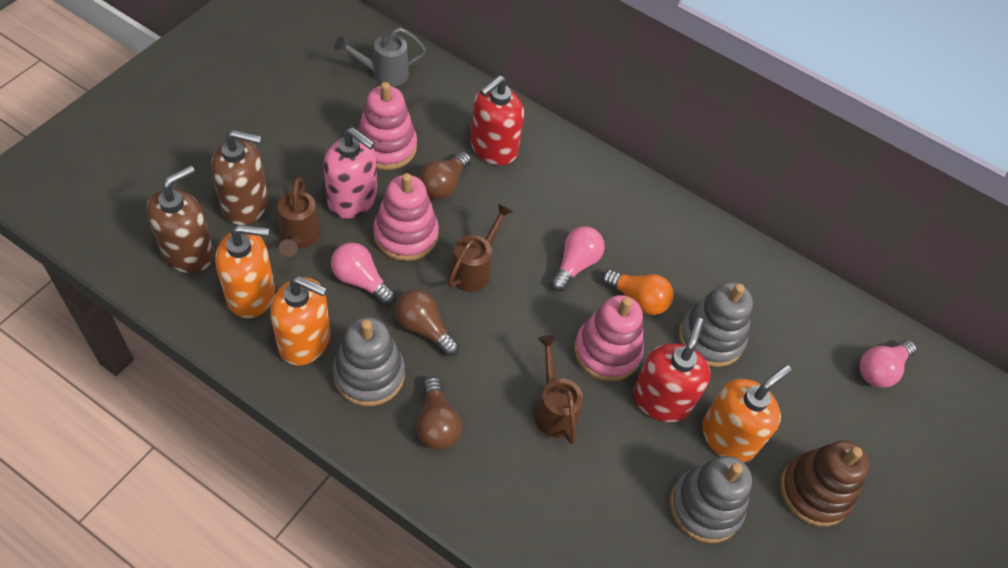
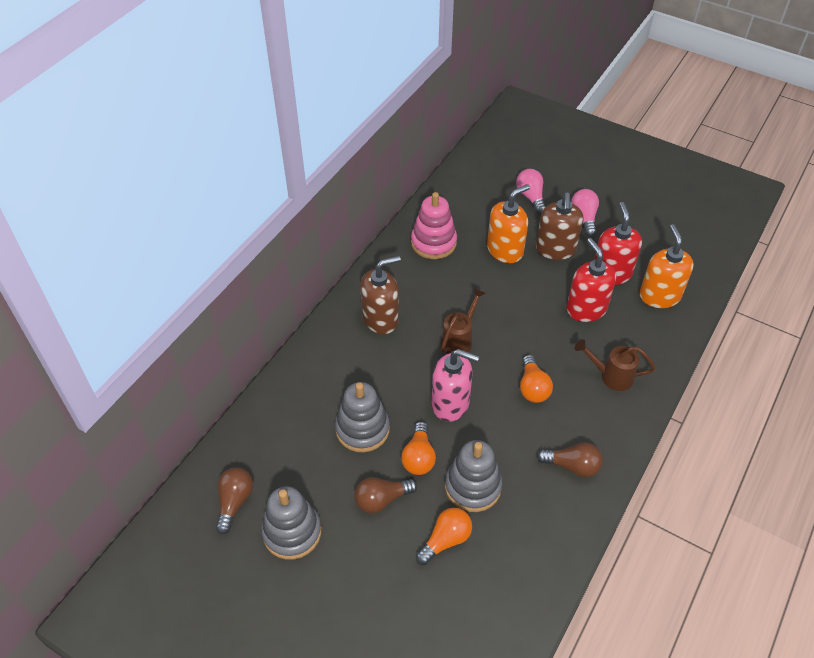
brown stacking toy: 1 -> 0
brown watering can: 3 -> 2
grey watering can: 1 -> 0
orange light bulb: 1 -> 3
orange soap dispenser: 3 -> 2
pink light bulb: 3 -> 2
pink stacking toy: 3 -> 1

